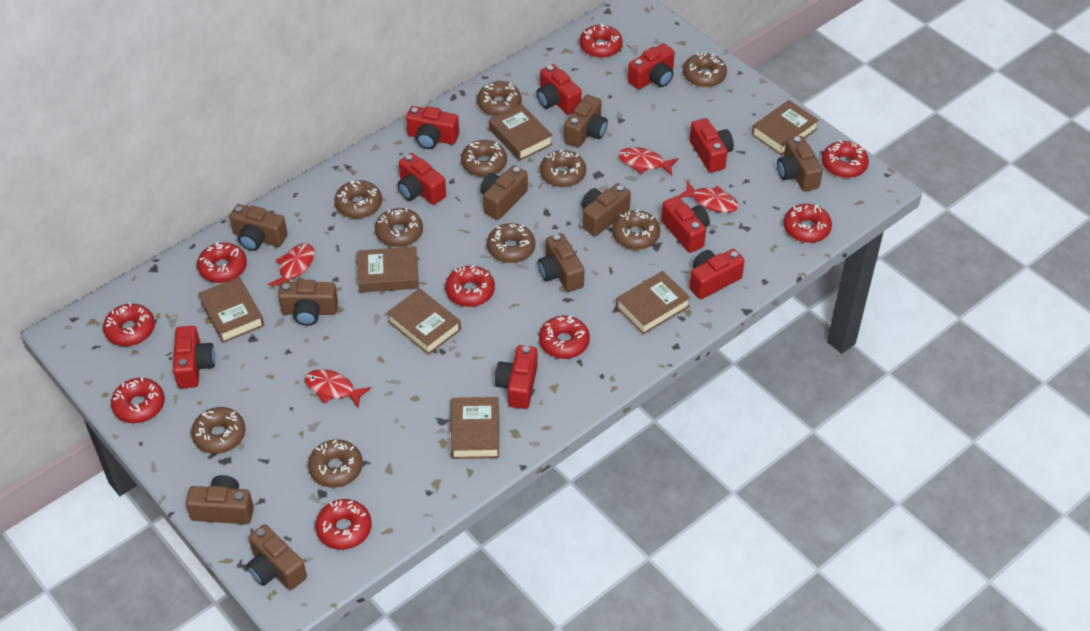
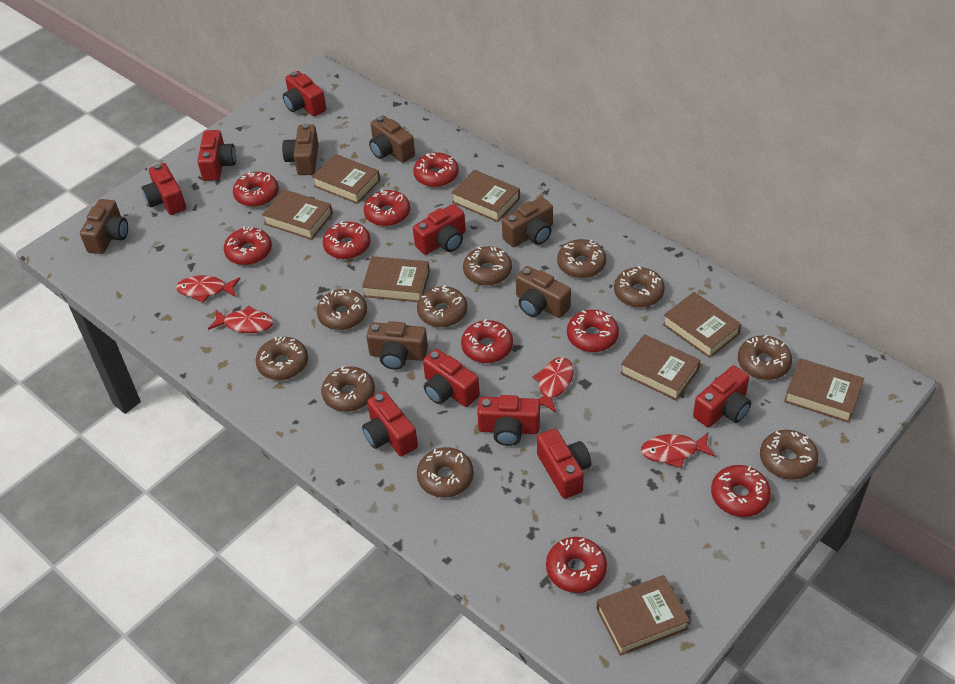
brown book: 7 -> 8
brown camera: 9 -> 6

